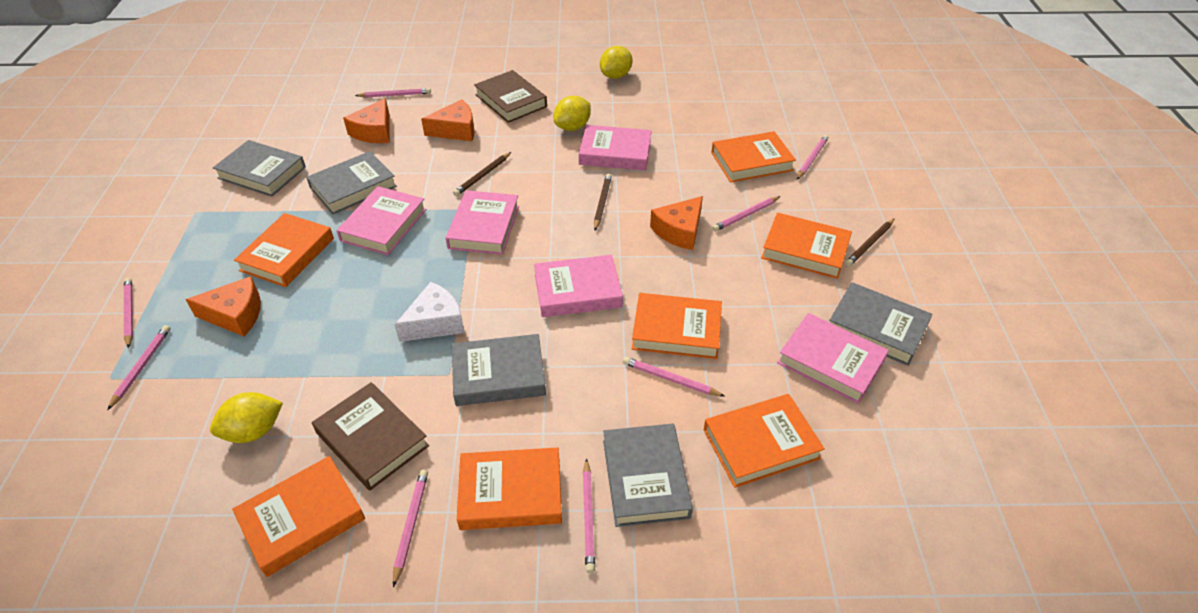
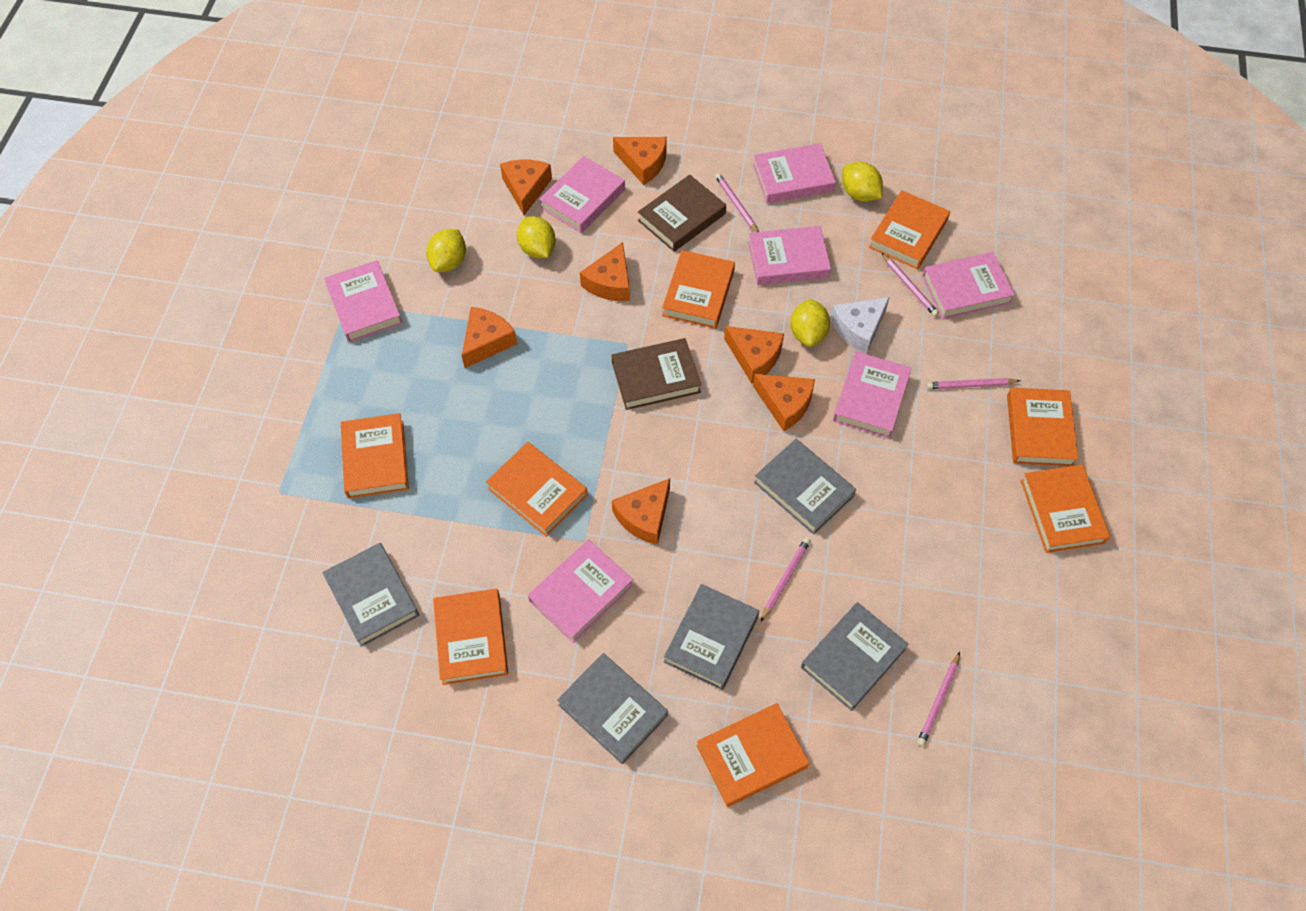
brown pencil: 3 -> 0
orange book: 7 -> 8
orange cheese: 4 -> 7
pink book: 5 -> 7
pink pencil: 8 -> 5
yellow lemon: 3 -> 4

